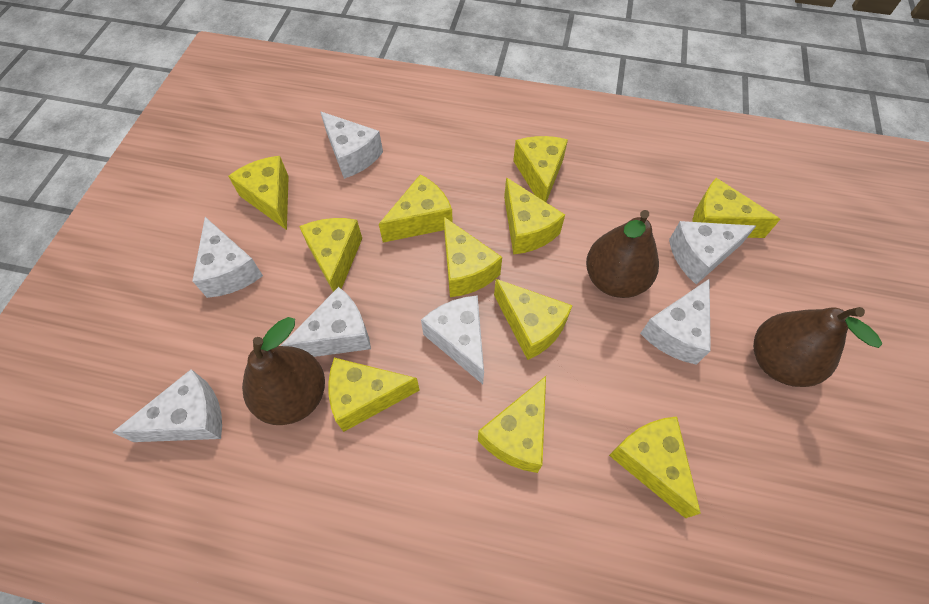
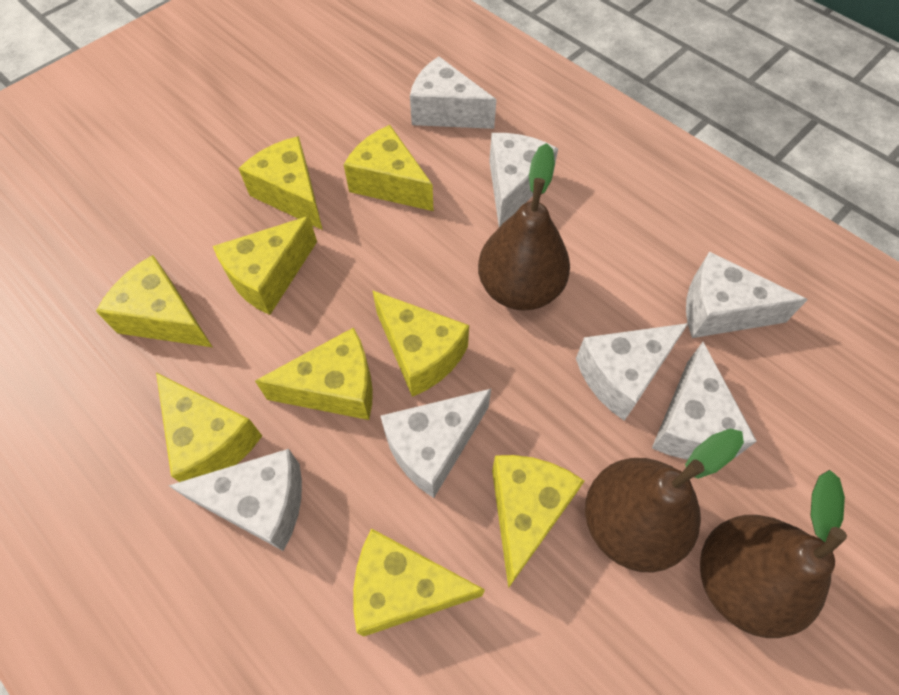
yellow cheese: 11 -> 9

